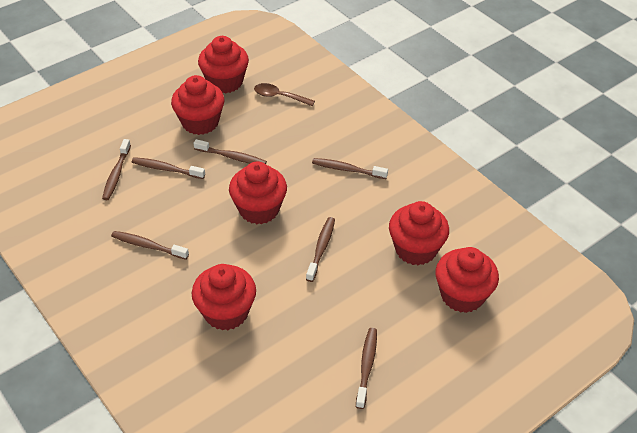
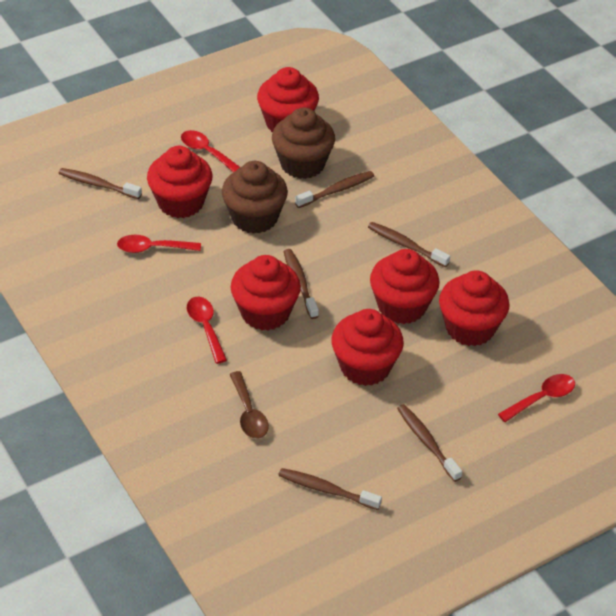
brown cupcake: 0 -> 2
brown toothbrush: 7 -> 6
red spoon: 0 -> 4

